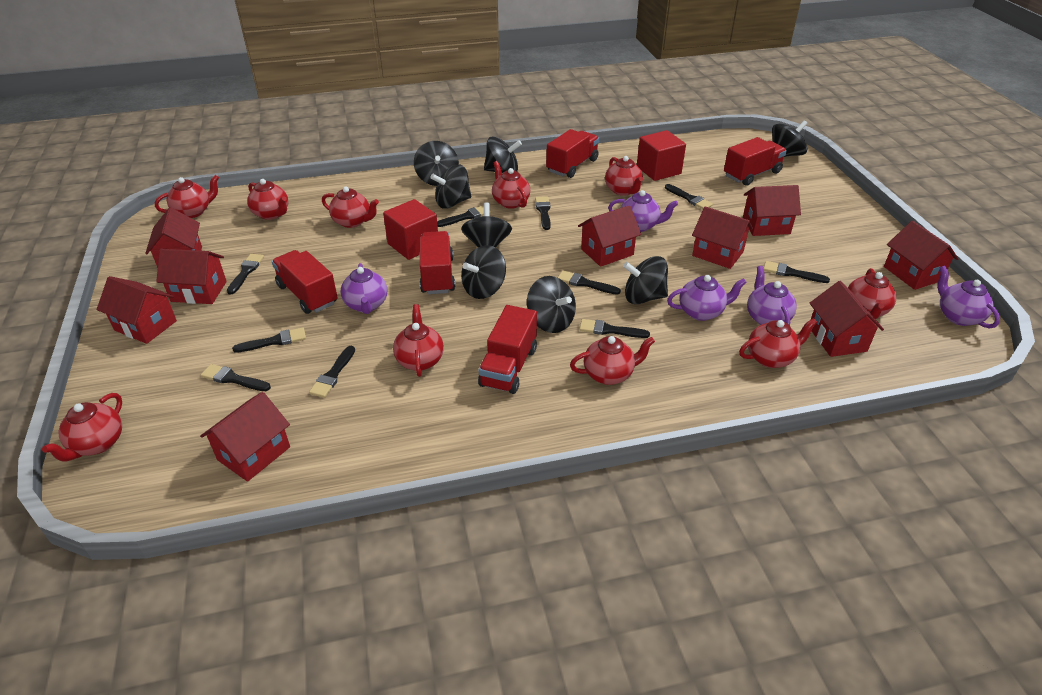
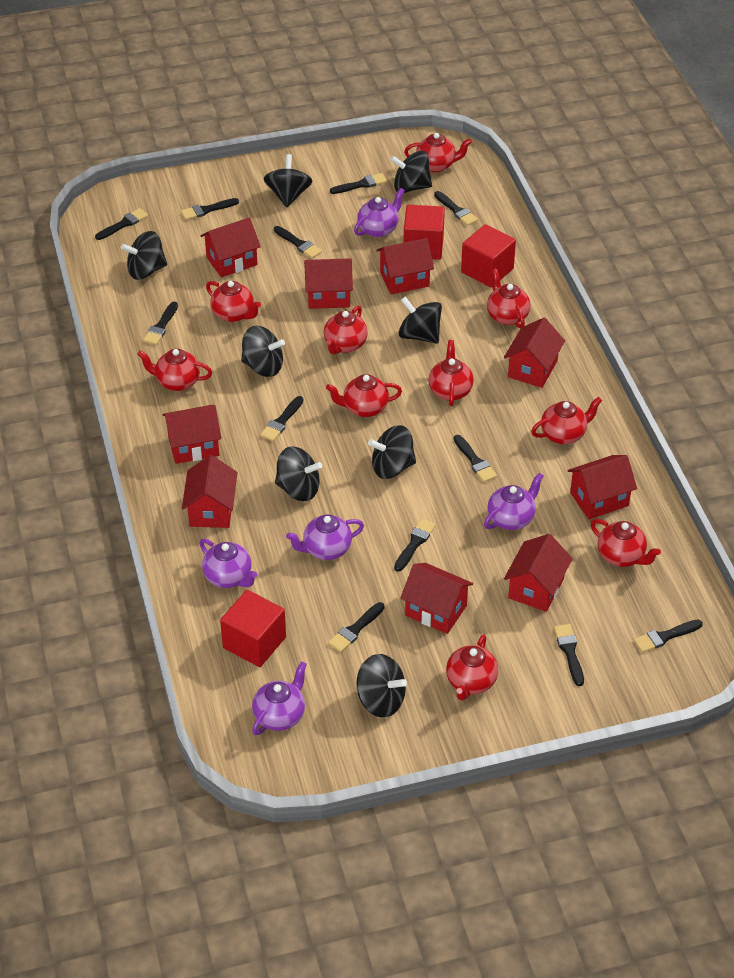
black brush: 10 -> 12
red cube: 2 -> 3
red truck: 5 -> 0

